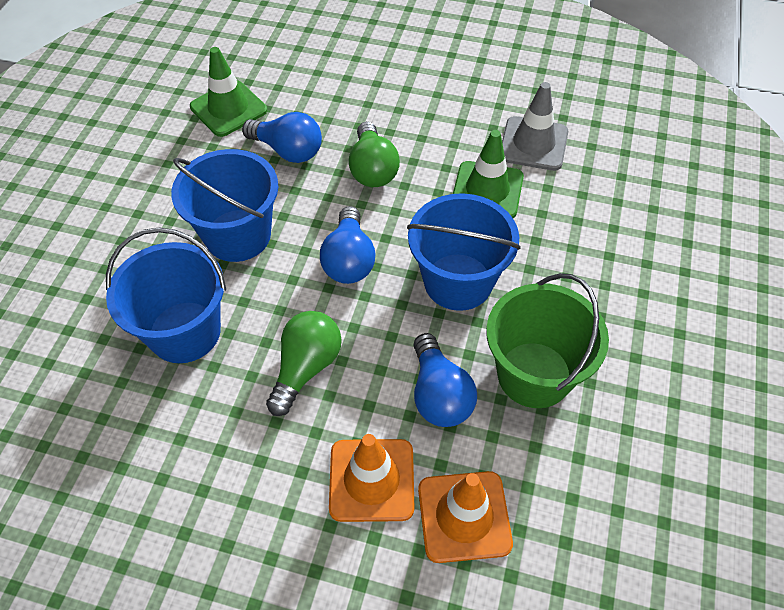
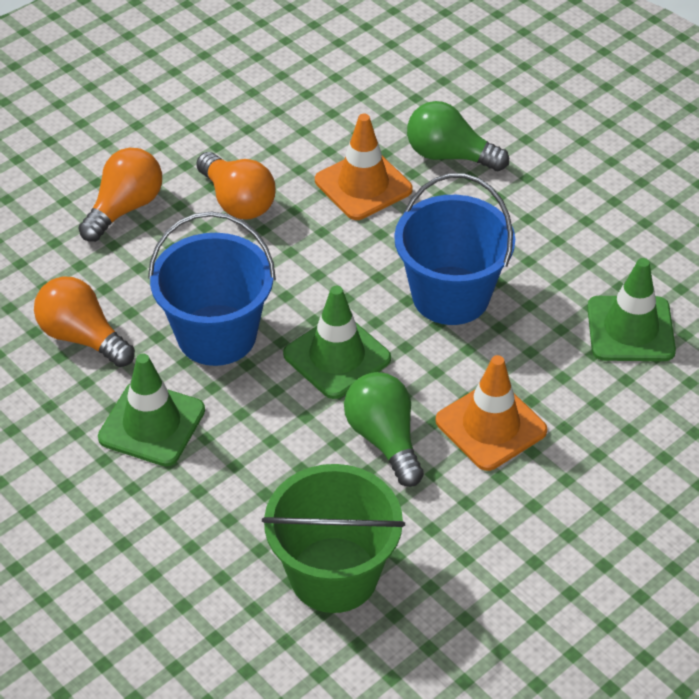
blue bucket: 3 -> 2
blue light bulb: 3 -> 0
green traffic cone: 2 -> 3
grey traffic cone: 1 -> 0
orange light bulb: 0 -> 3

